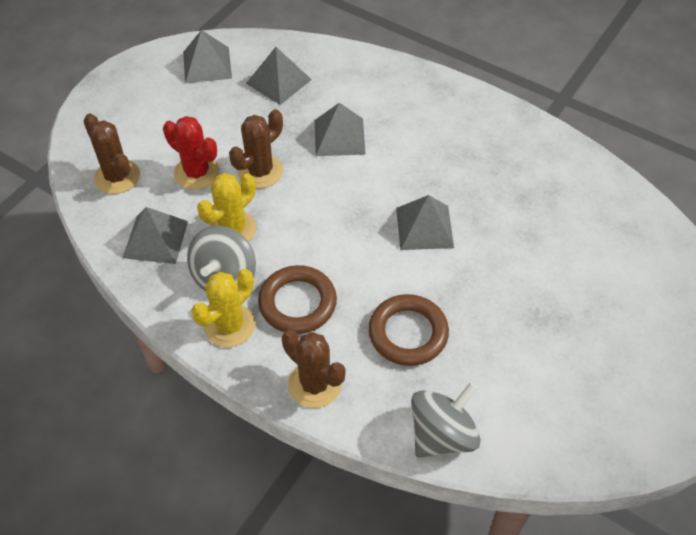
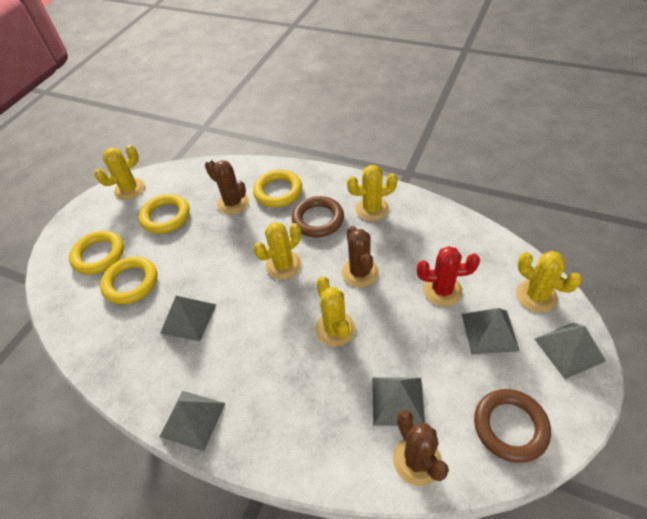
grey spinning top: 2 -> 0
yellow cactus: 2 -> 5
yellow ring: 0 -> 4

